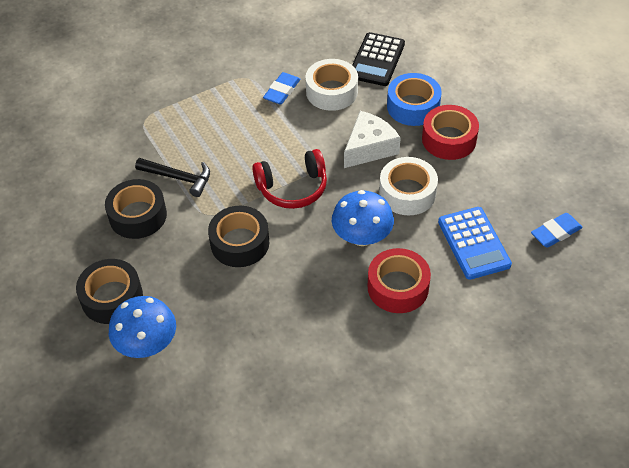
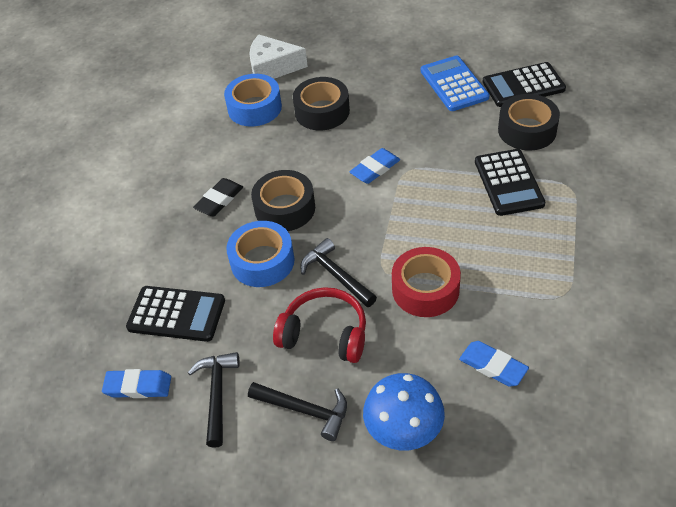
black calculator: 1 -> 3
black eraser: 0 -> 1
black hammer: 1 -> 3
blue eraser: 2 -> 3
blue mushroom: 2 -> 1
blue tape: 1 -> 2
red tape: 2 -> 1
white tape: 2 -> 0

